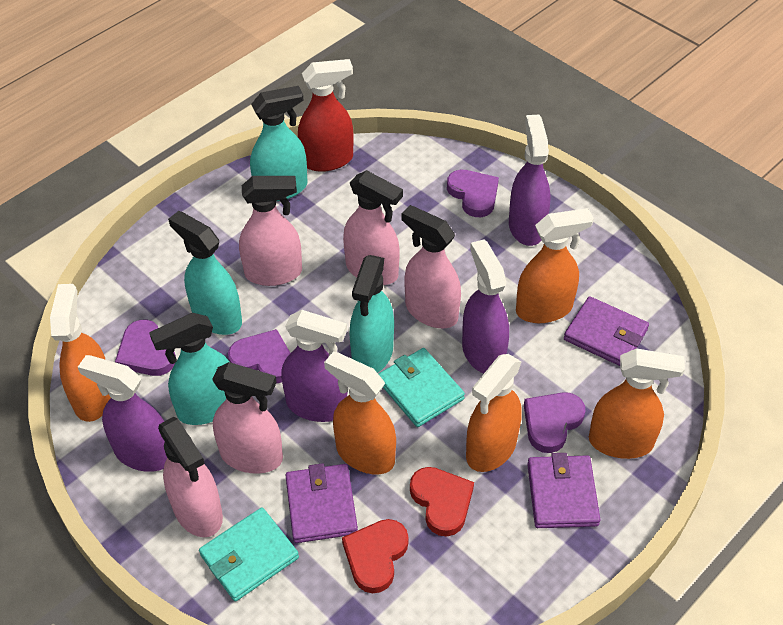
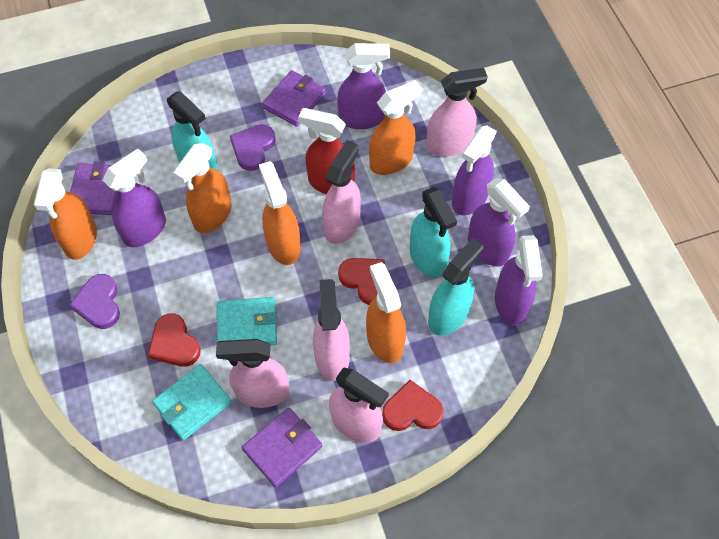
purple heart: 4 -> 2
purple spray bottle: 4 -> 5
red heart: 2 -> 3
turquoise spray bottle: 4 -> 3

